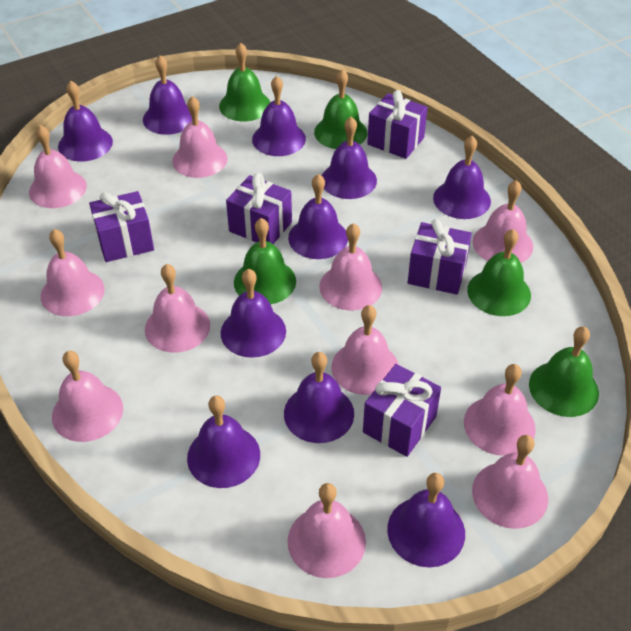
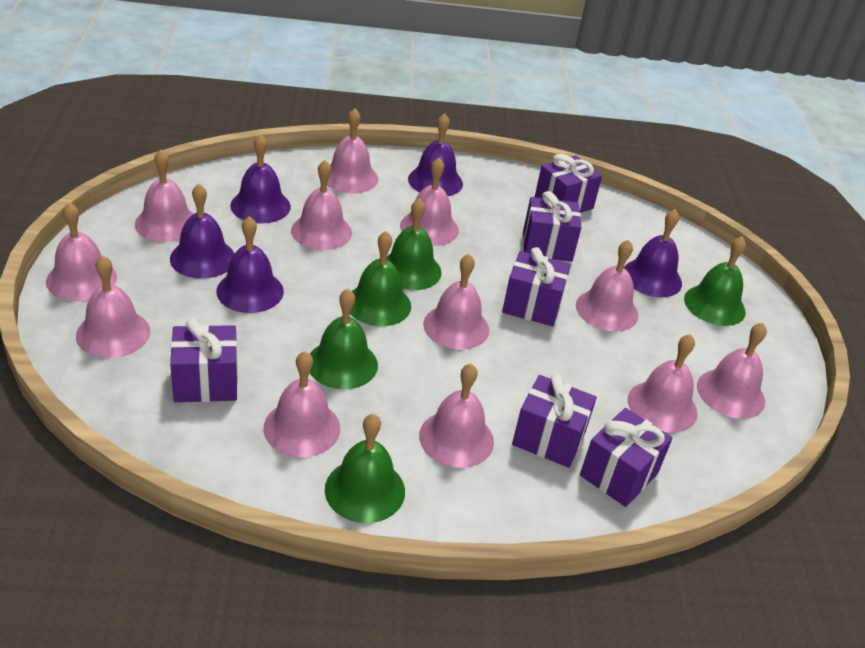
pink bell: 11 -> 12
purple bell: 10 -> 5
purple gift: 5 -> 6

